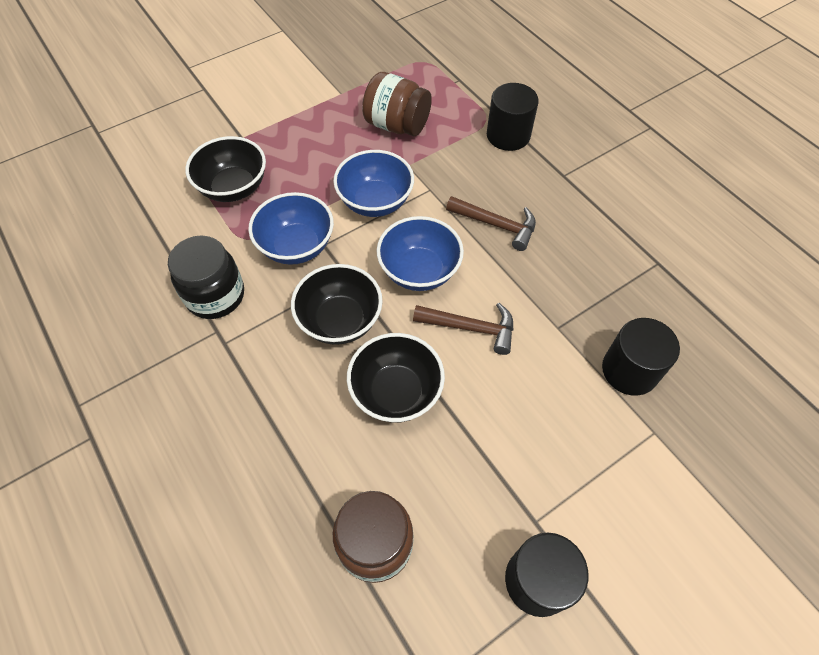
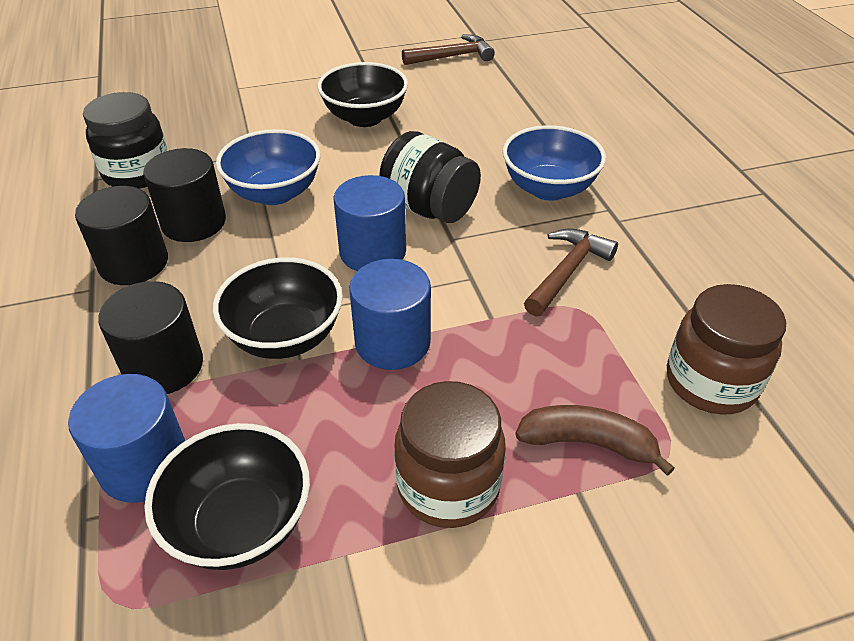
black jar: 1 -> 2
blue bowl: 3 -> 2
blue cylinder: 0 -> 3
brown banana: 0 -> 1

